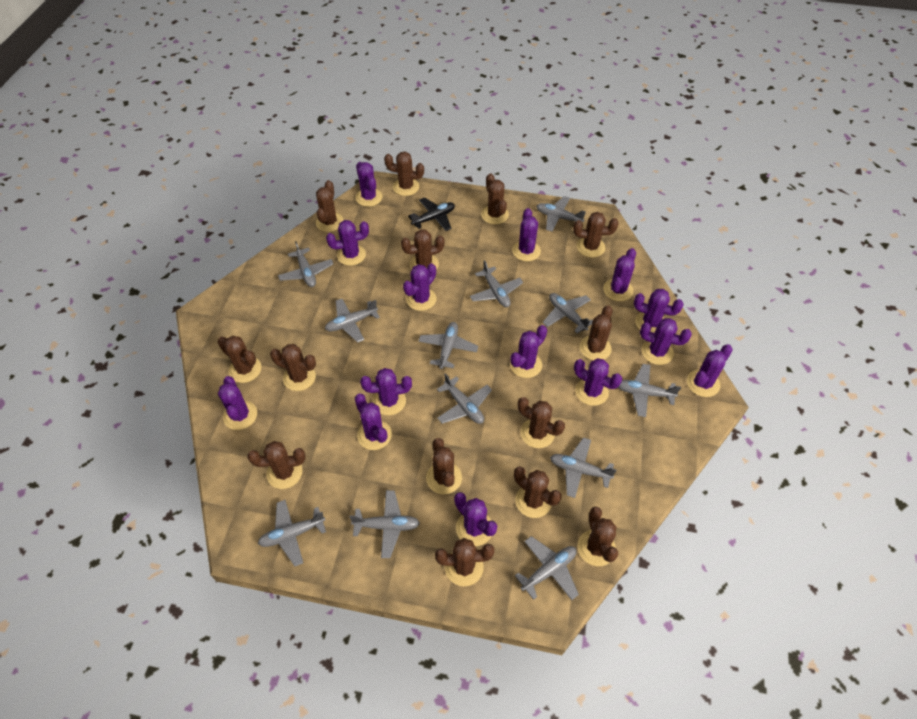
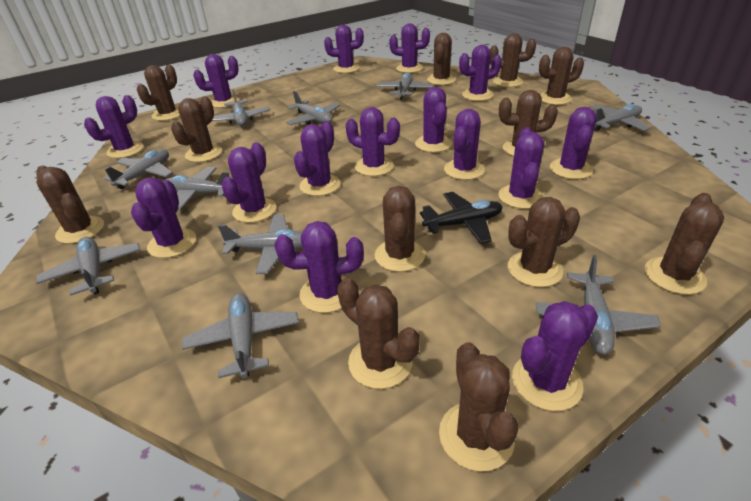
brown cactus: 14 -> 12
grey plane: 12 -> 10
purple cactus: 14 -> 15

